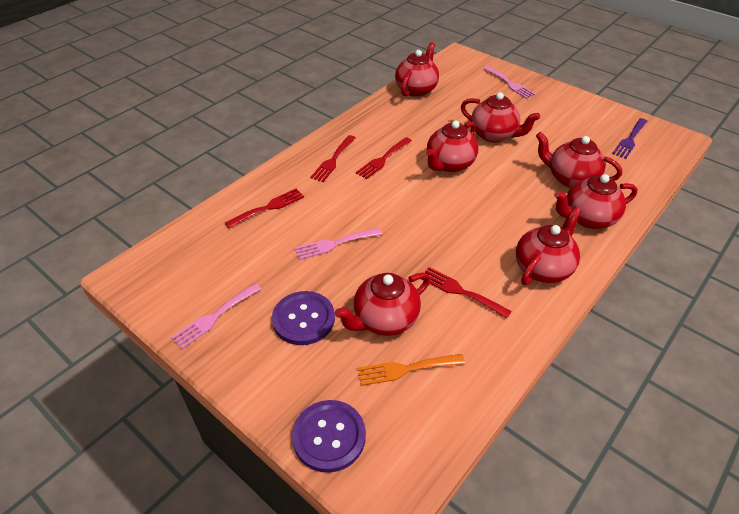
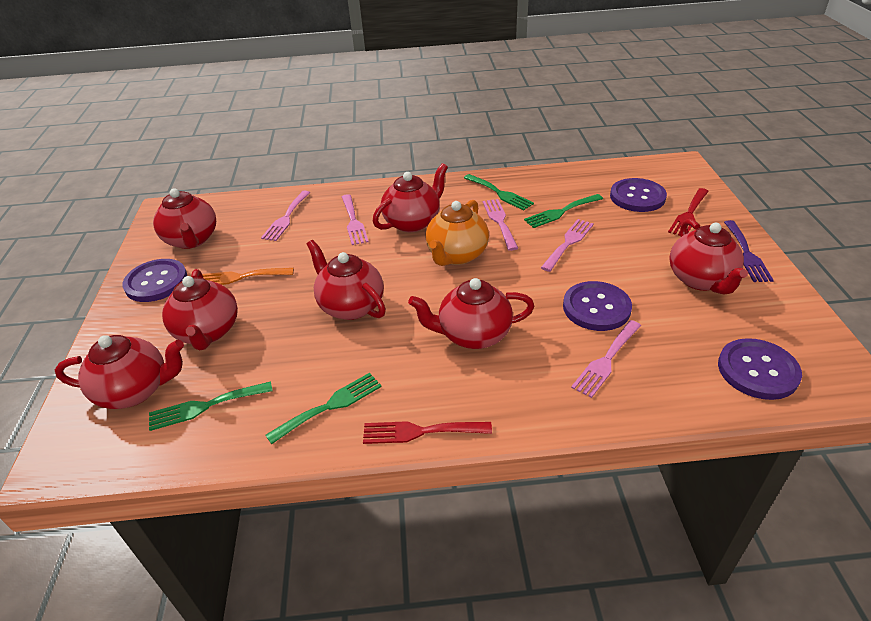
green fork: 0 -> 4
orange teapot: 0 -> 1
pink fork: 3 -> 5
purple button: 2 -> 4
red fork: 4 -> 2

